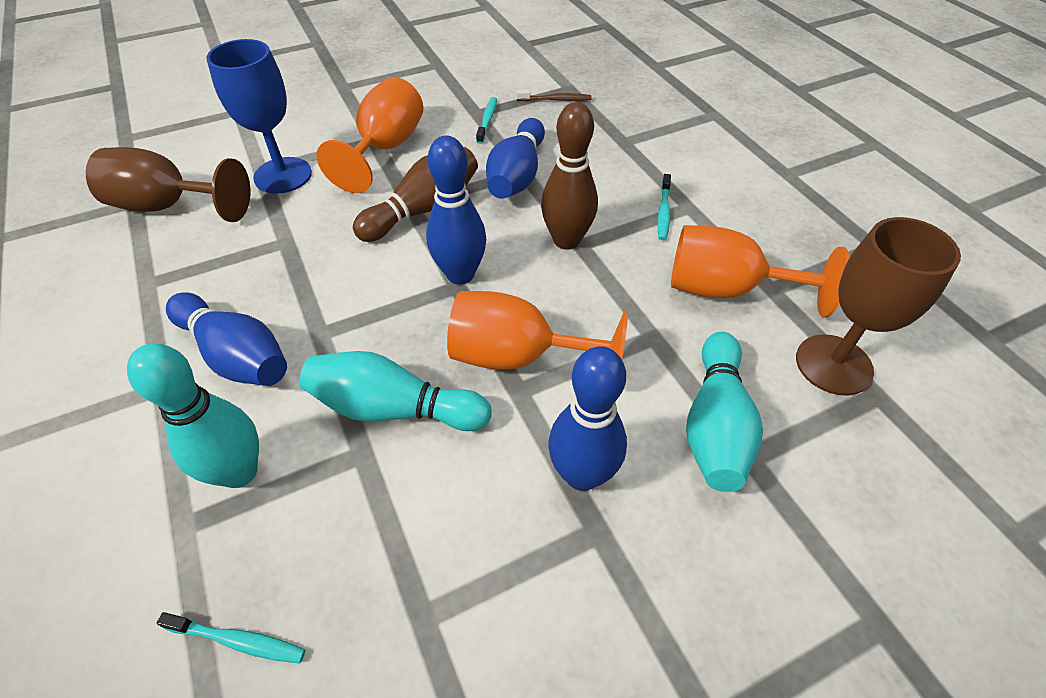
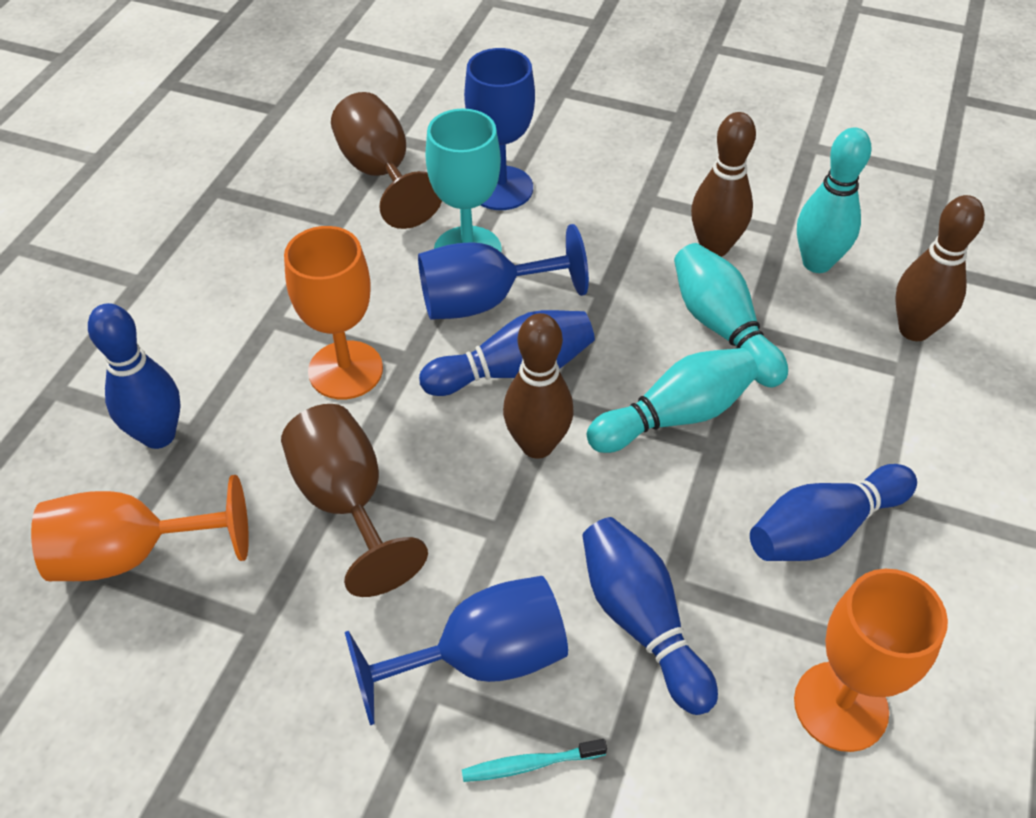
blue goblet: 1 -> 3
brown bowling pin: 2 -> 3
brown toothbrush: 1 -> 0
turquoise goblet: 0 -> 1
turquoise toothbrush: 3 -> 1

